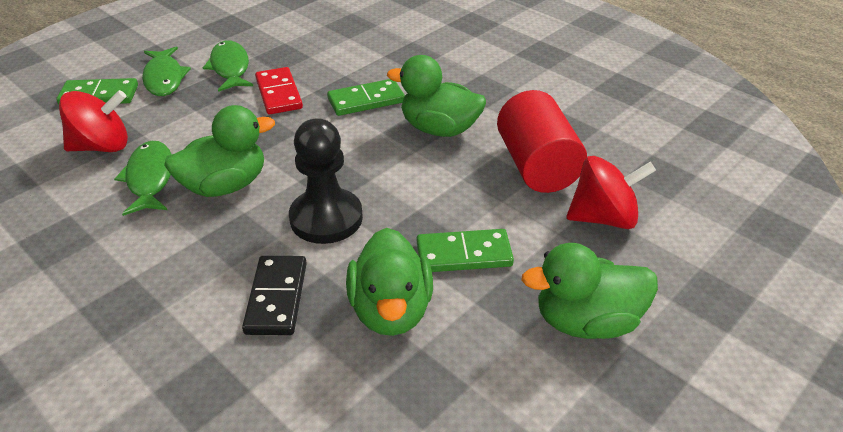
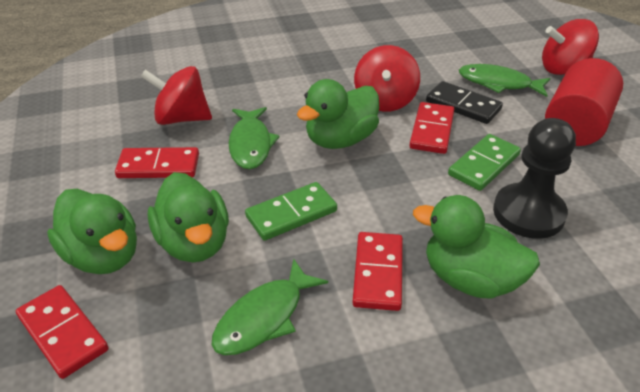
green domino: 3 -> 2
red domino: 1 -> 4
red spinning top: 2 -> 3

